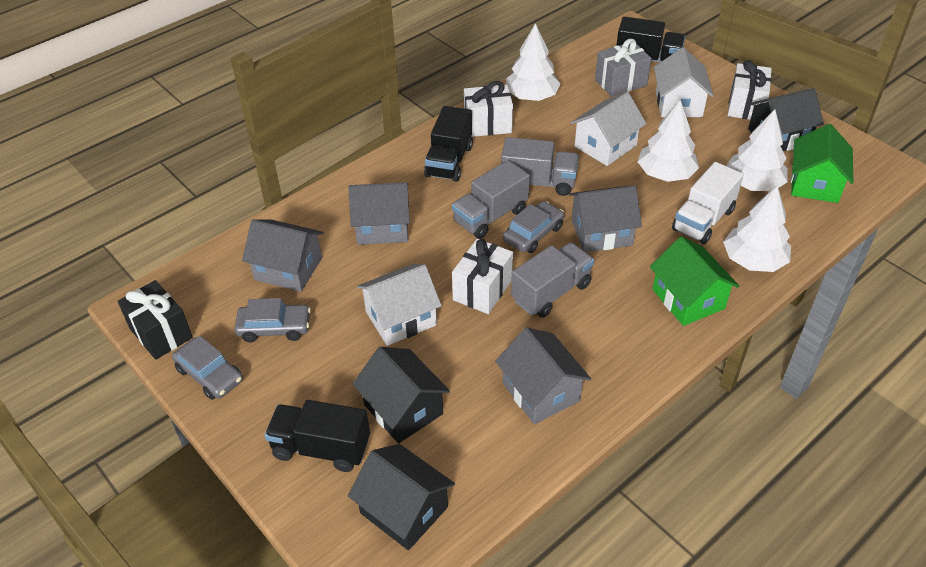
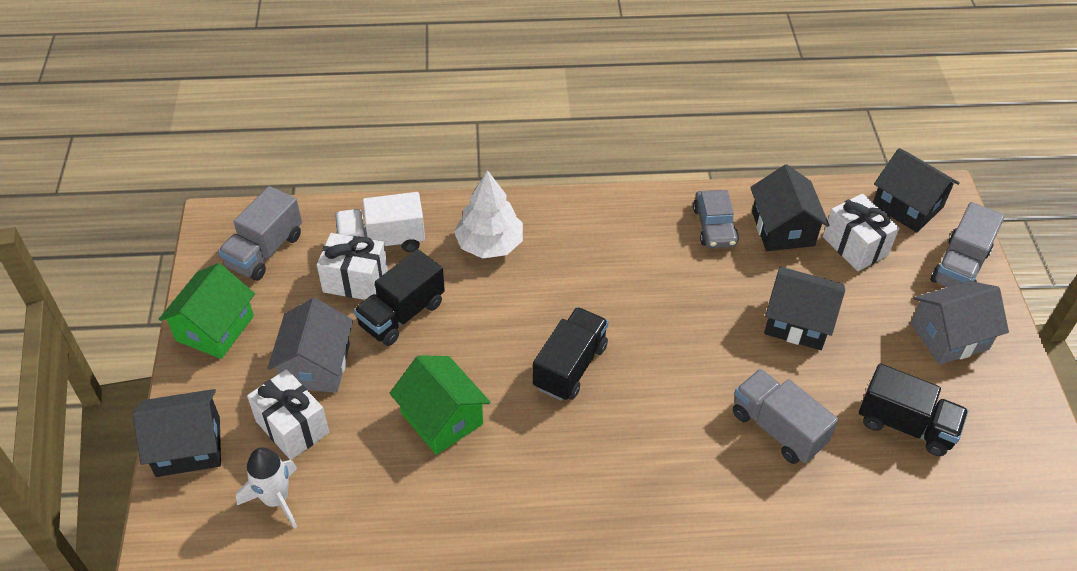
black gift: 1 -> 0
black house: 3 -> 4
grey car: 3 -> 1
grey gift: 1 -> 0
grey house: 4 -> 2
white house: 3 -> 0
white rocket: 0 -> 1
white tree: 4 -> 1

